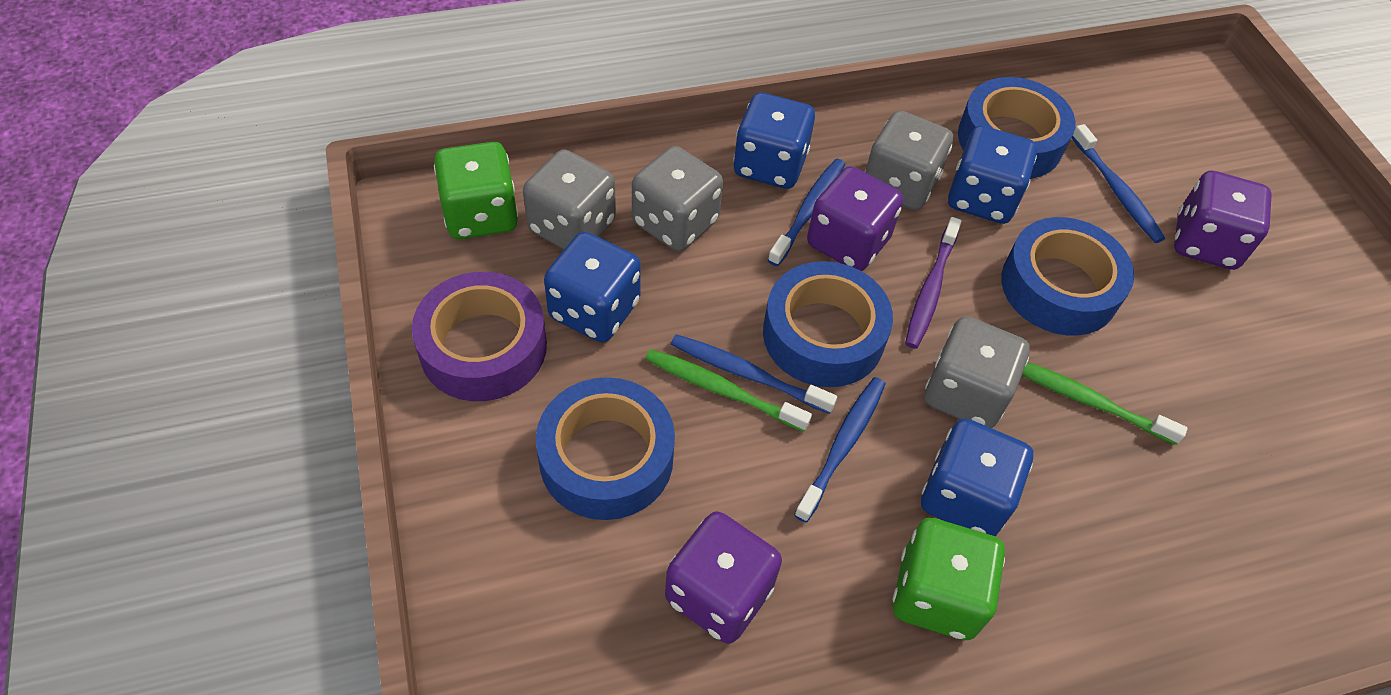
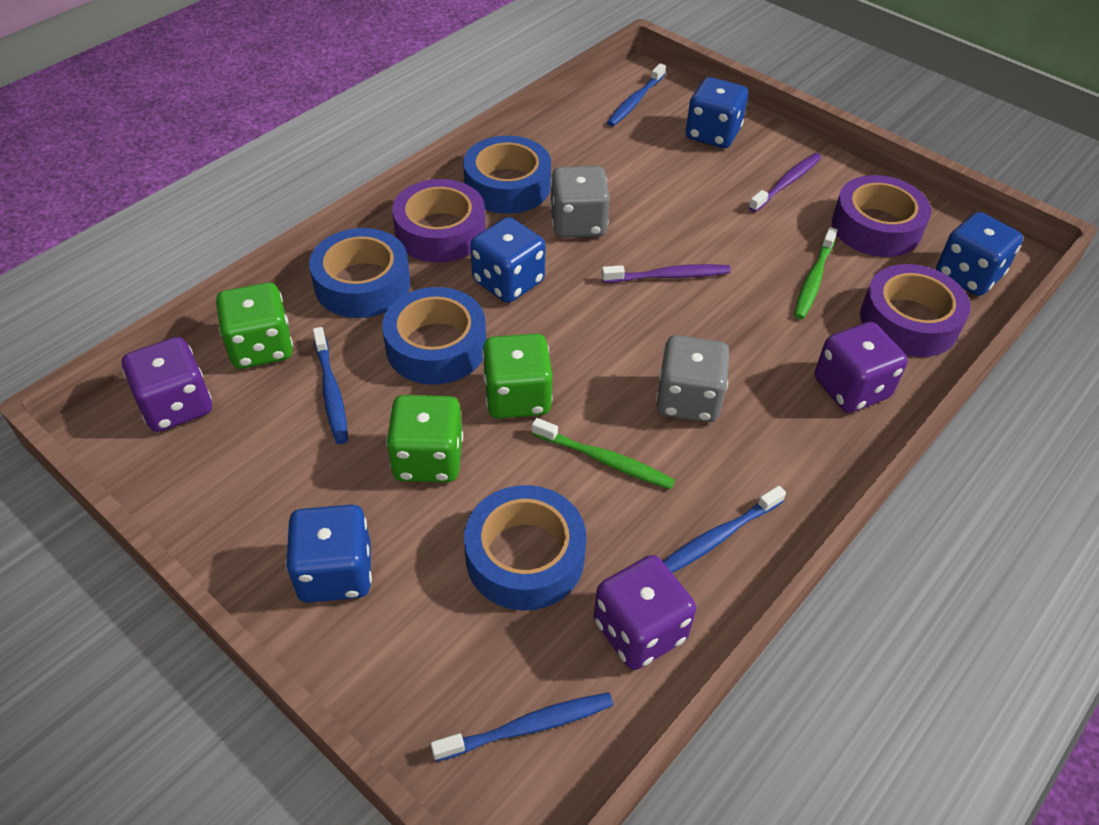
green dice: 2 -> 3
grey dice: 4 -> 2
purple tape: 1 -> 3
purple toothbrush: 1 -> 2

